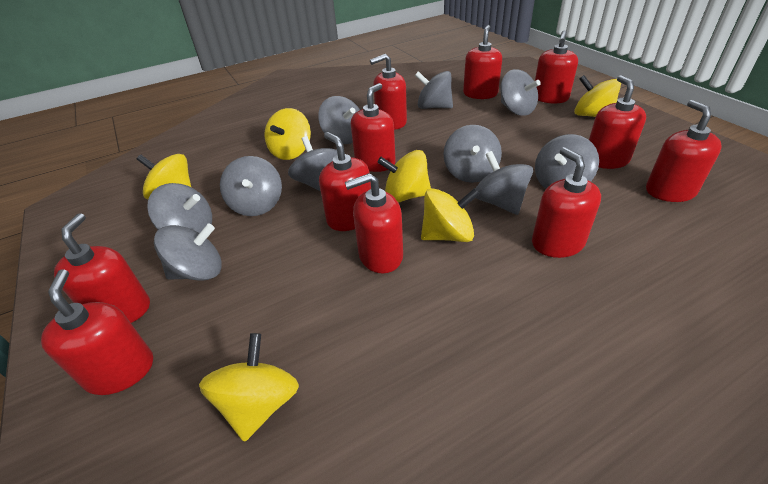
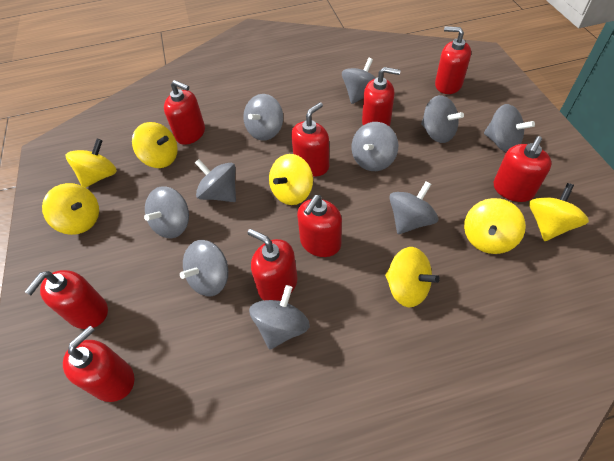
red soap dispenser: 11 -> 9
yellow spinning top: 6 -> 7

